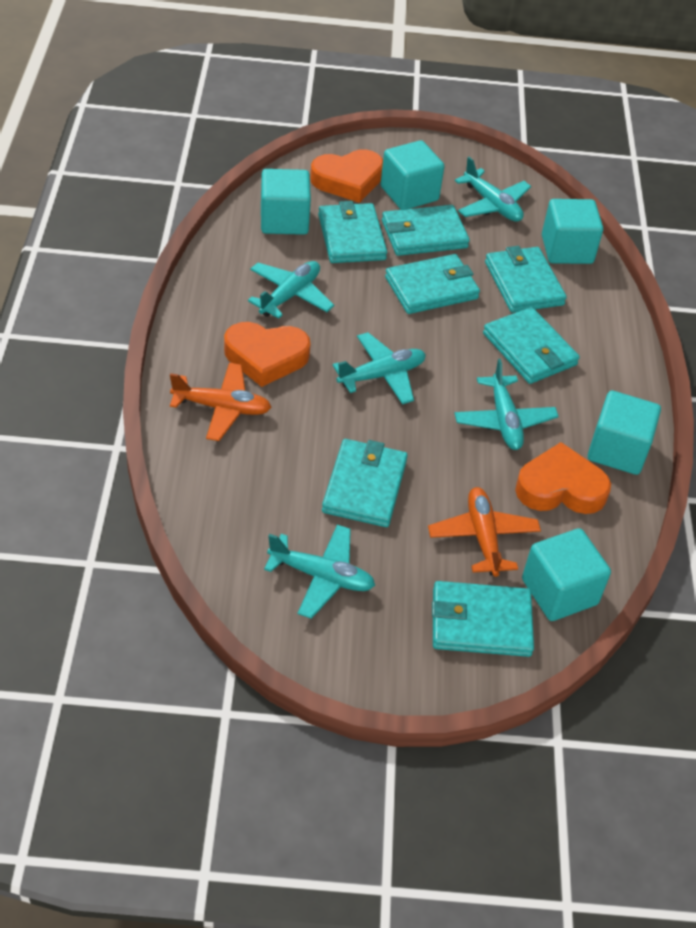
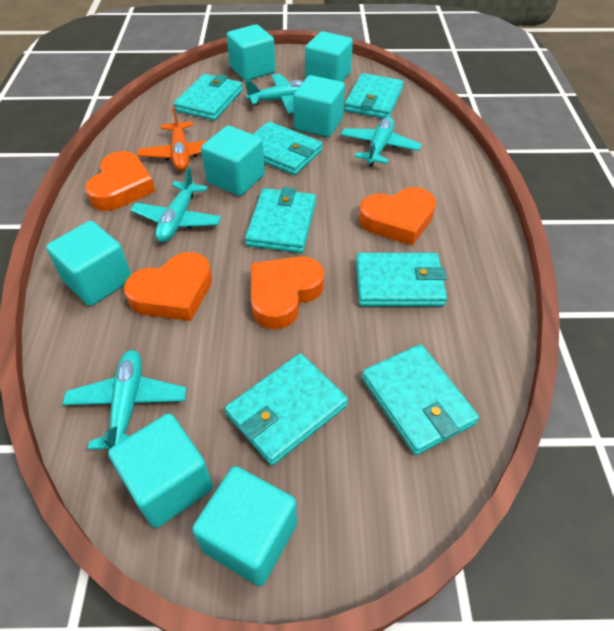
orange heart: 3 -> 4
orange plane: 2 -> 1
turquoise cube: 5 -> 7
turquoise plane: 5 -> 4

